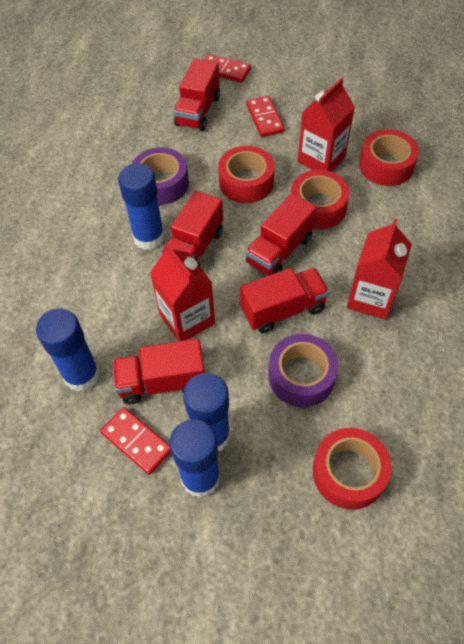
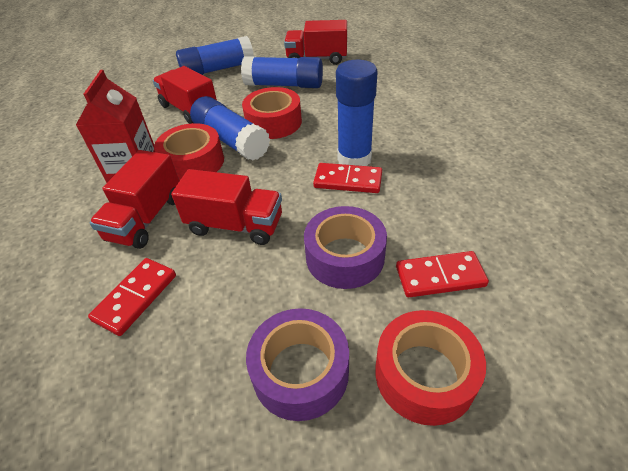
red carton: 3 -> 1
red tape: 4 -> 3
red truck: 5 -> 4

